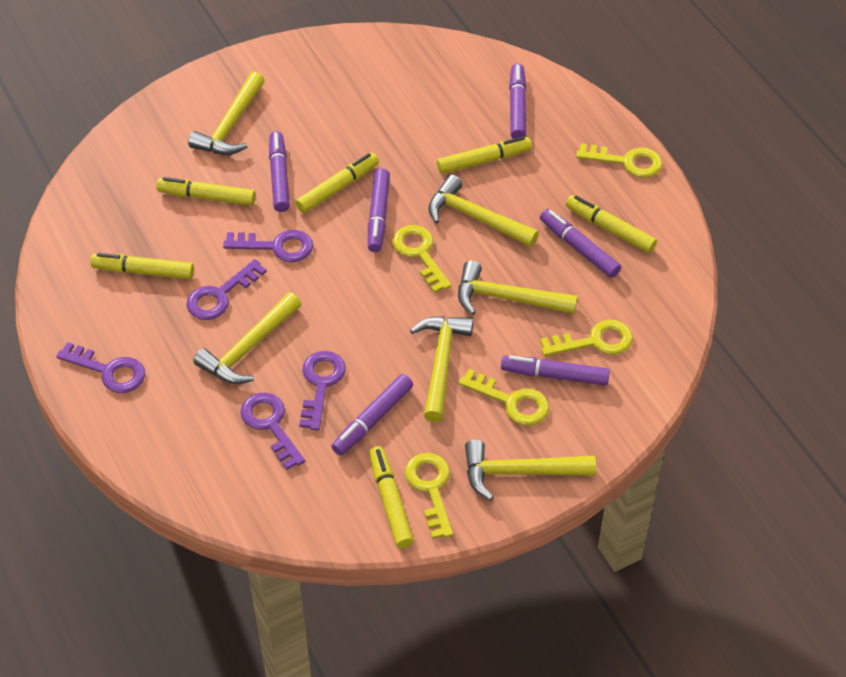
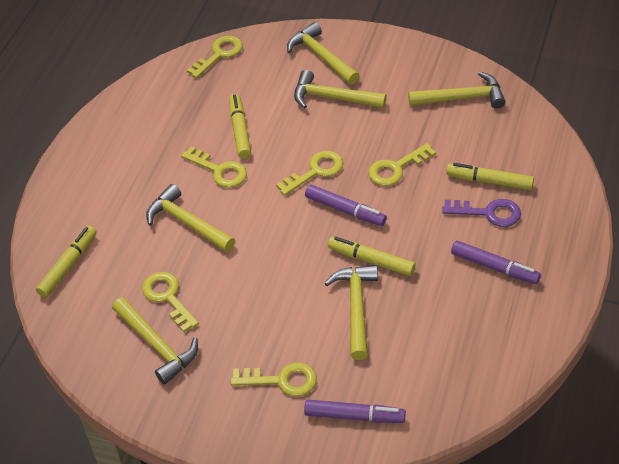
purple key: 5 -> 1
purple marker: 6 -> 3
yellow key: 5 -> 6
yellow marker: 6 -> 4

